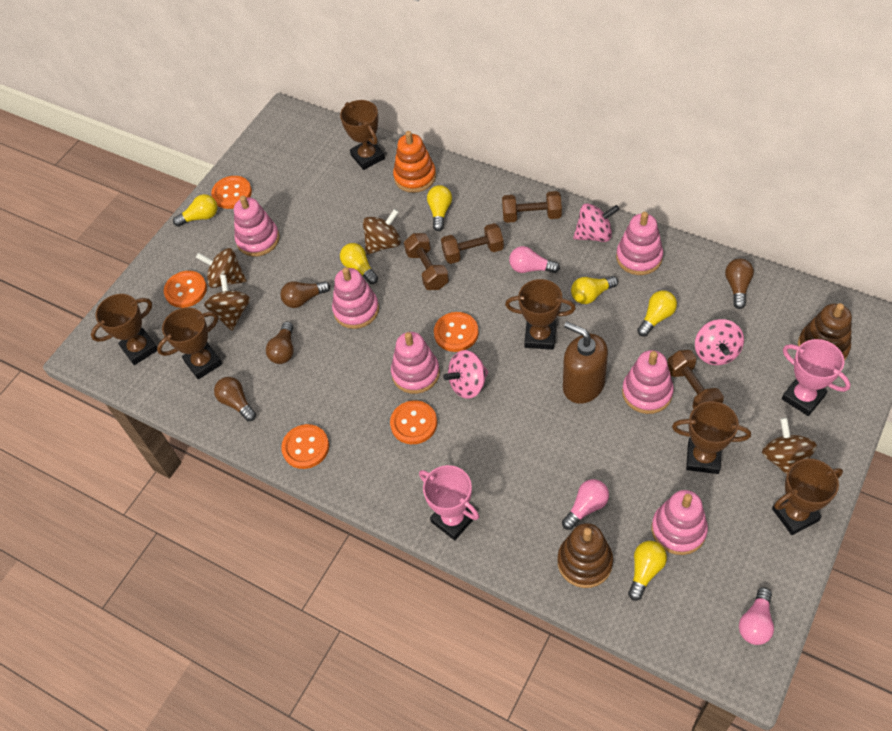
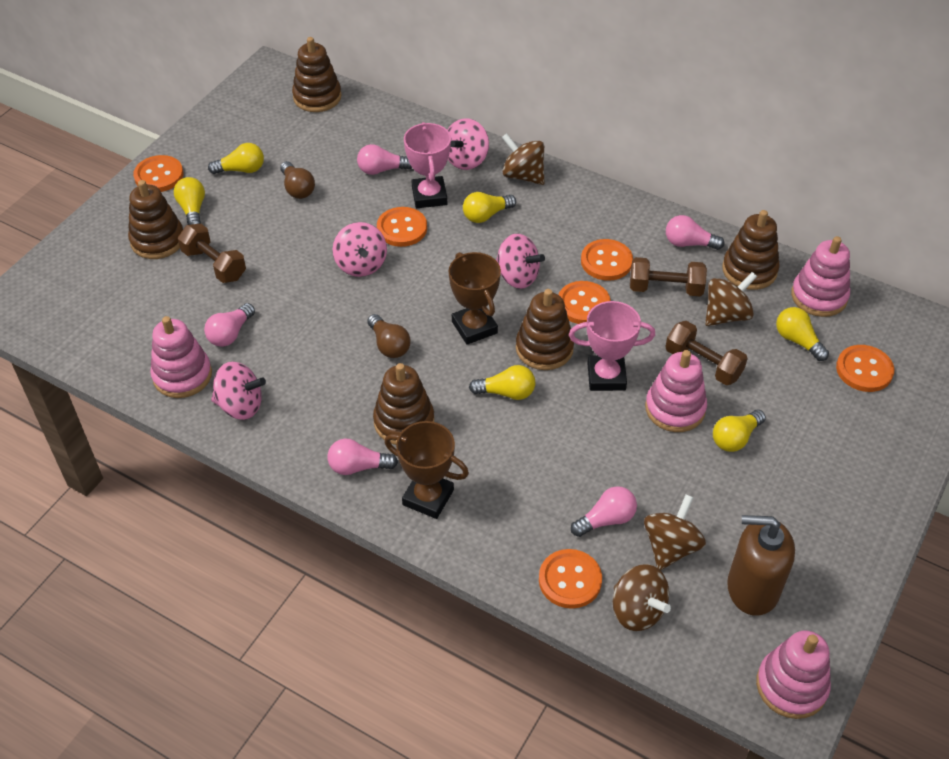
brown dumbbell: 4 -> 3
brown light bulb: 4 -> 2
brown stacking toy: 2 -> 5
brown trophy: 6 -> 2
orange button: 5 -> 6
orange stacking toy: 1 -> 0
pink light bulb: 3 -> 5
pink spinning top: 3 -> 4
pink stacking toy: 6 -> 4

